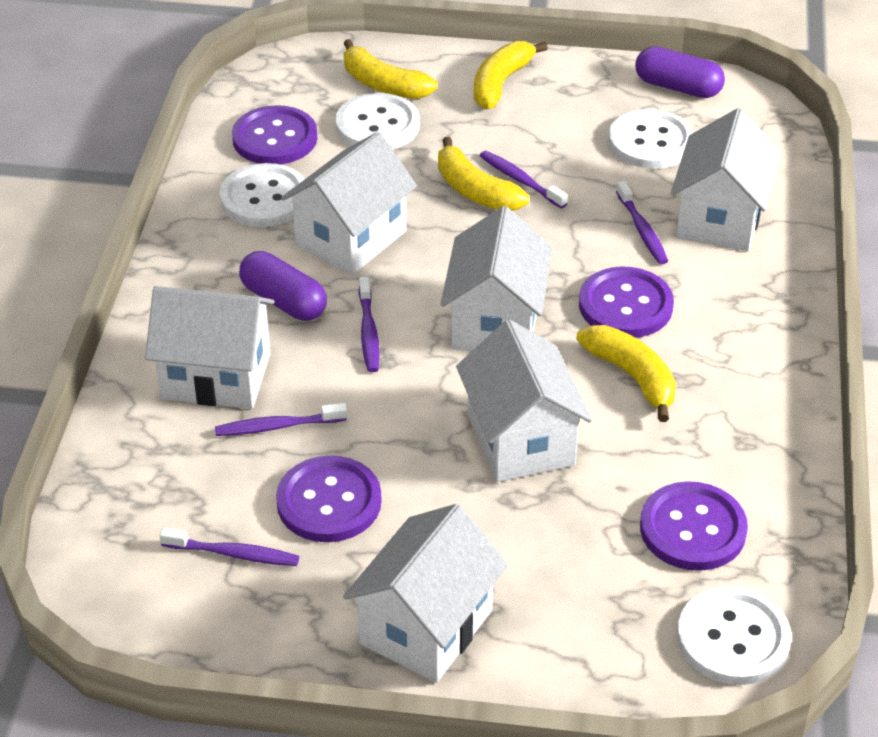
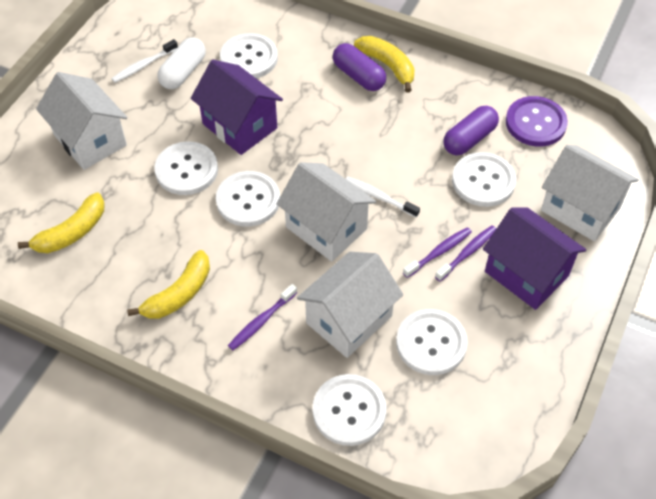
purple button: 4 -> 1
purple house: 0 -> 2
purple toothbrush: 5 -> 3
white button: 4 -> 6
white capsule: 0 -> 1
white house: 6 -> 4
white toothbrush: 0 -> 2
yellow banana: 4 -> 3

